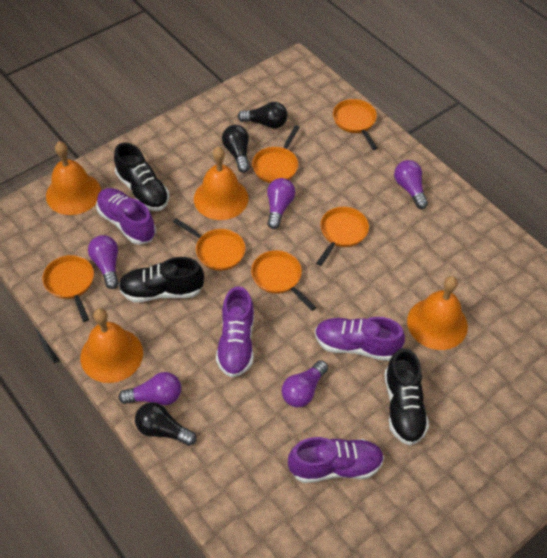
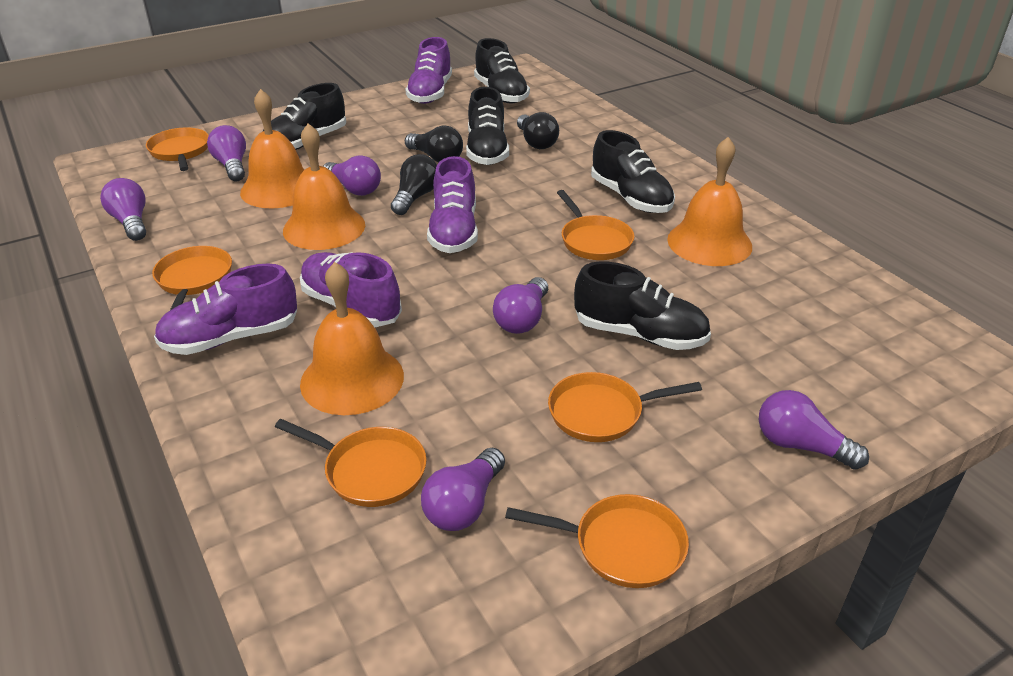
black shoe: 3 -> 5
purple light bulb: 5 -> 6

